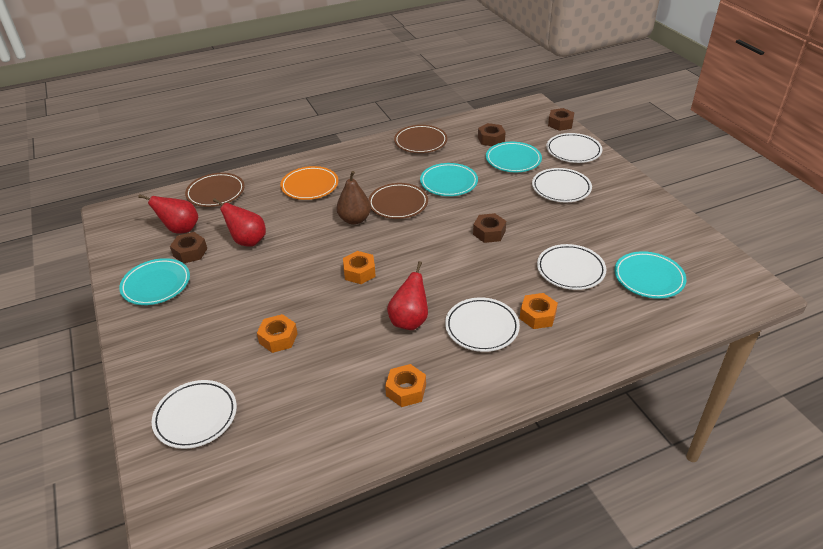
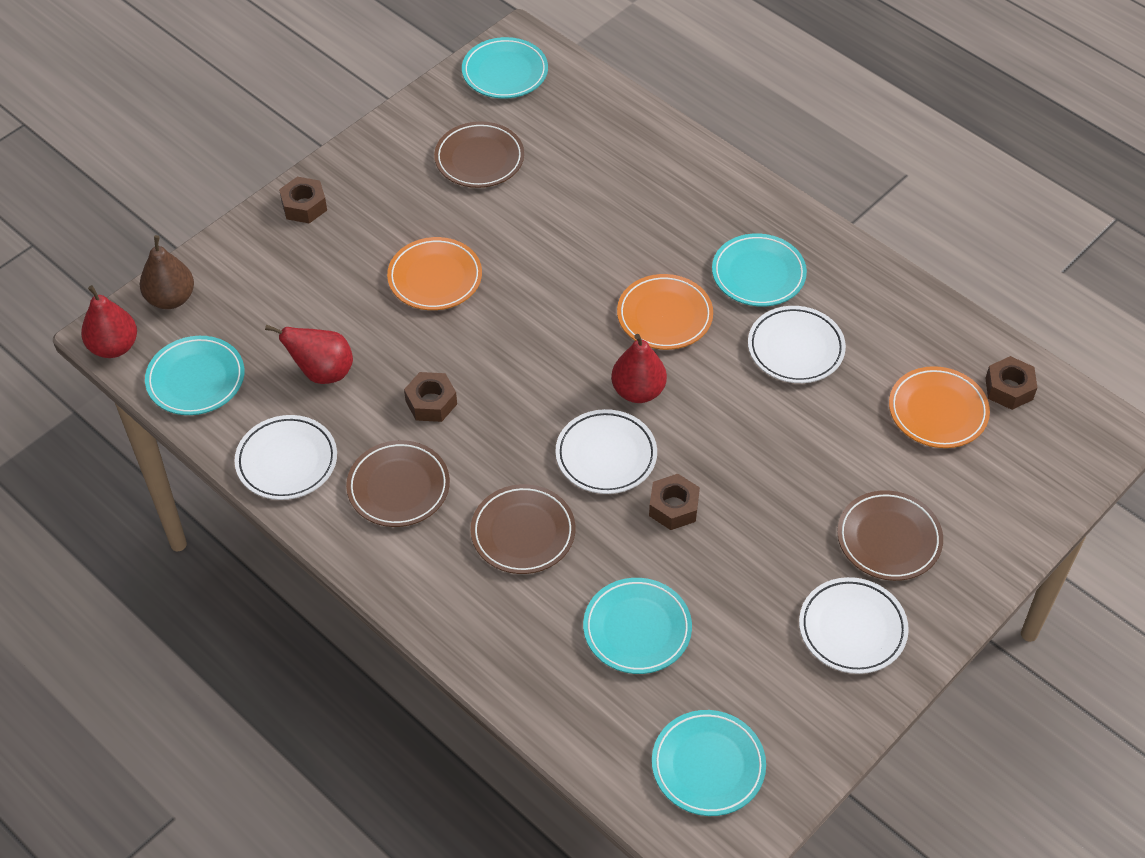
brown plate: 3 -> 4
orange nut: 4 -> 0
orange plate: 1 -> 3
turquoise plate: 4 -> 5
white plate: 5 -> 4

